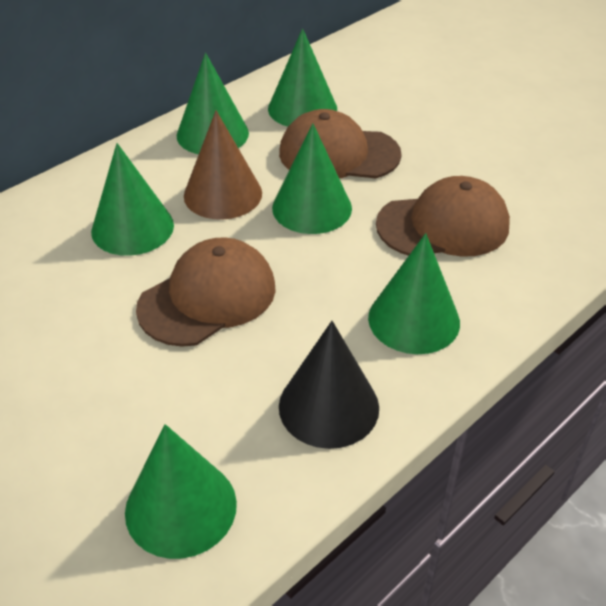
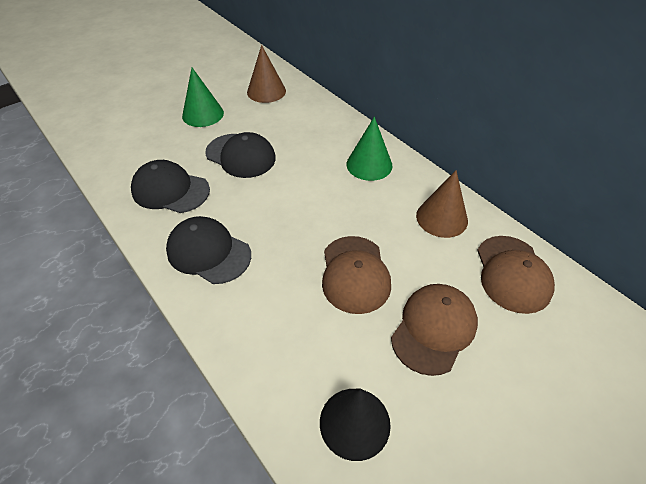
black cap: 0 -> 3
brown cone: 1 -> 2
green cone: 6 -> 2

